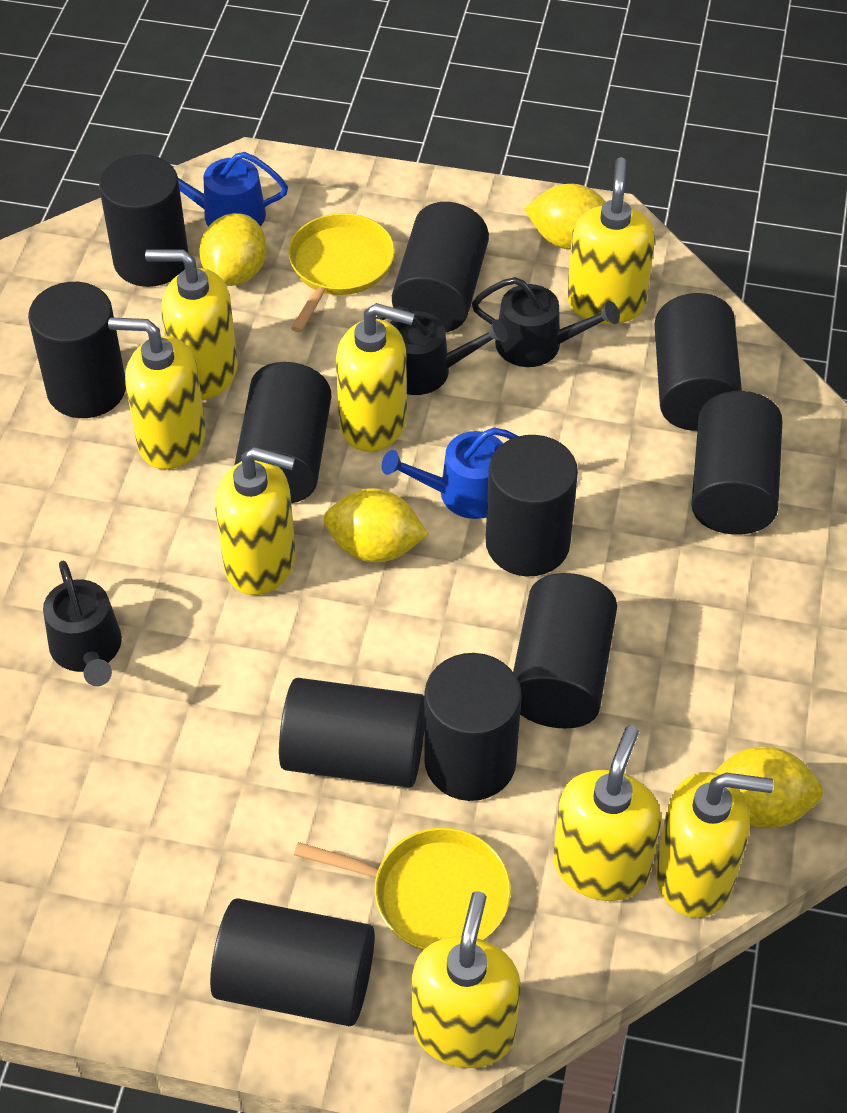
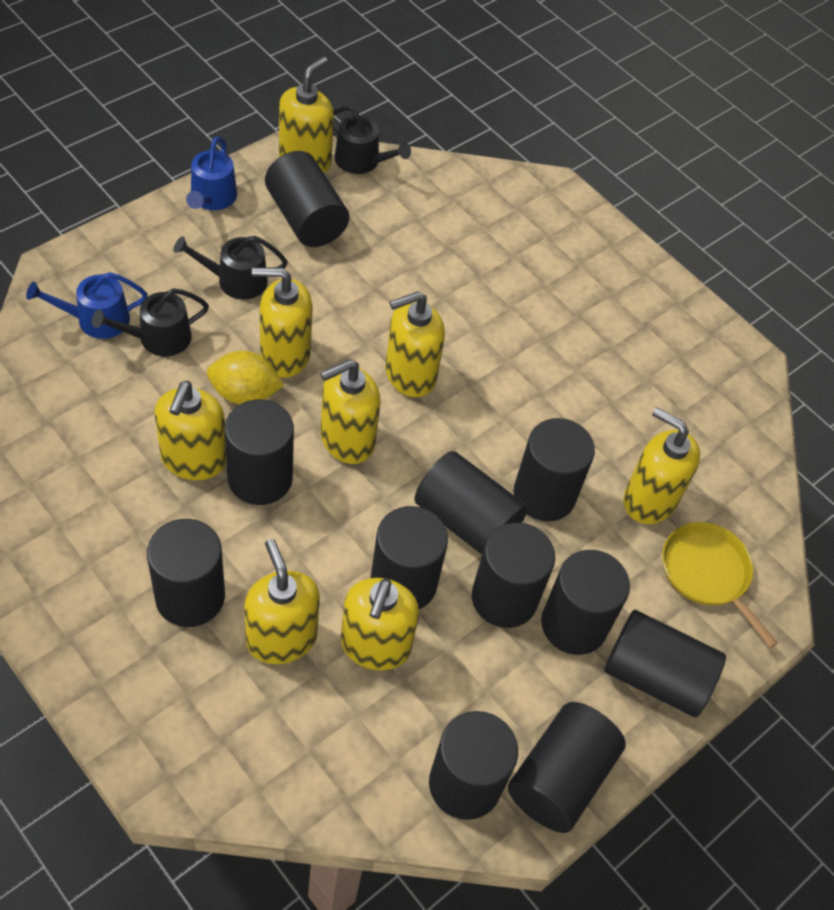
yellow lemon: 4 -> 1
yellow pan: 2 -> 1

